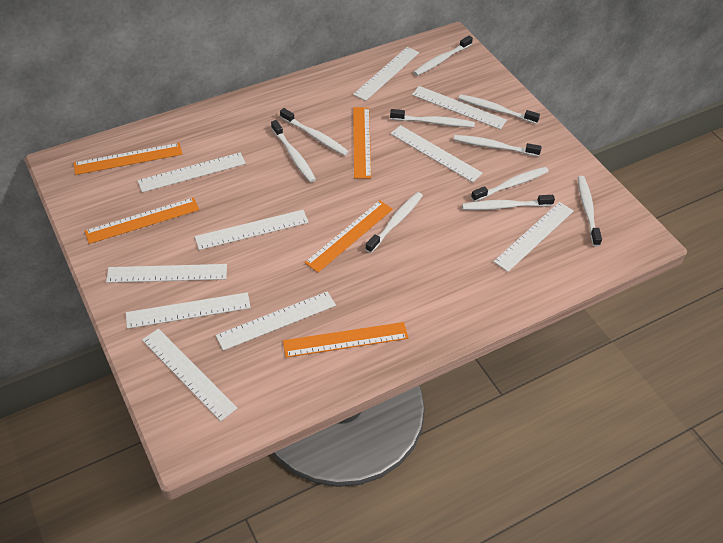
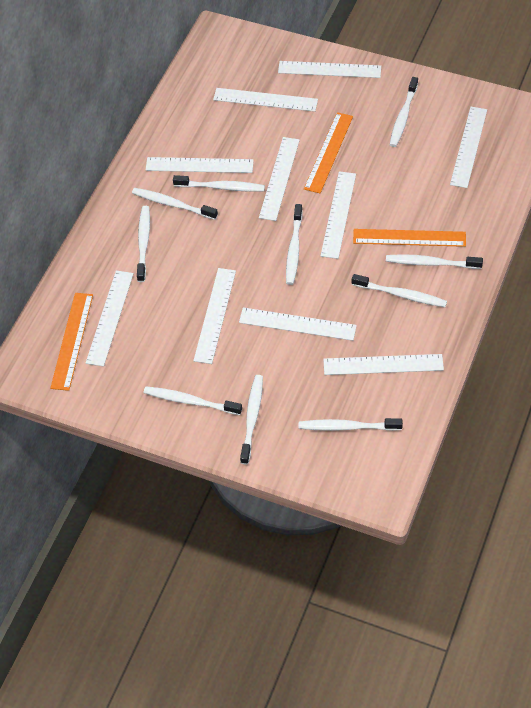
orange ruler: 5 -> 3

